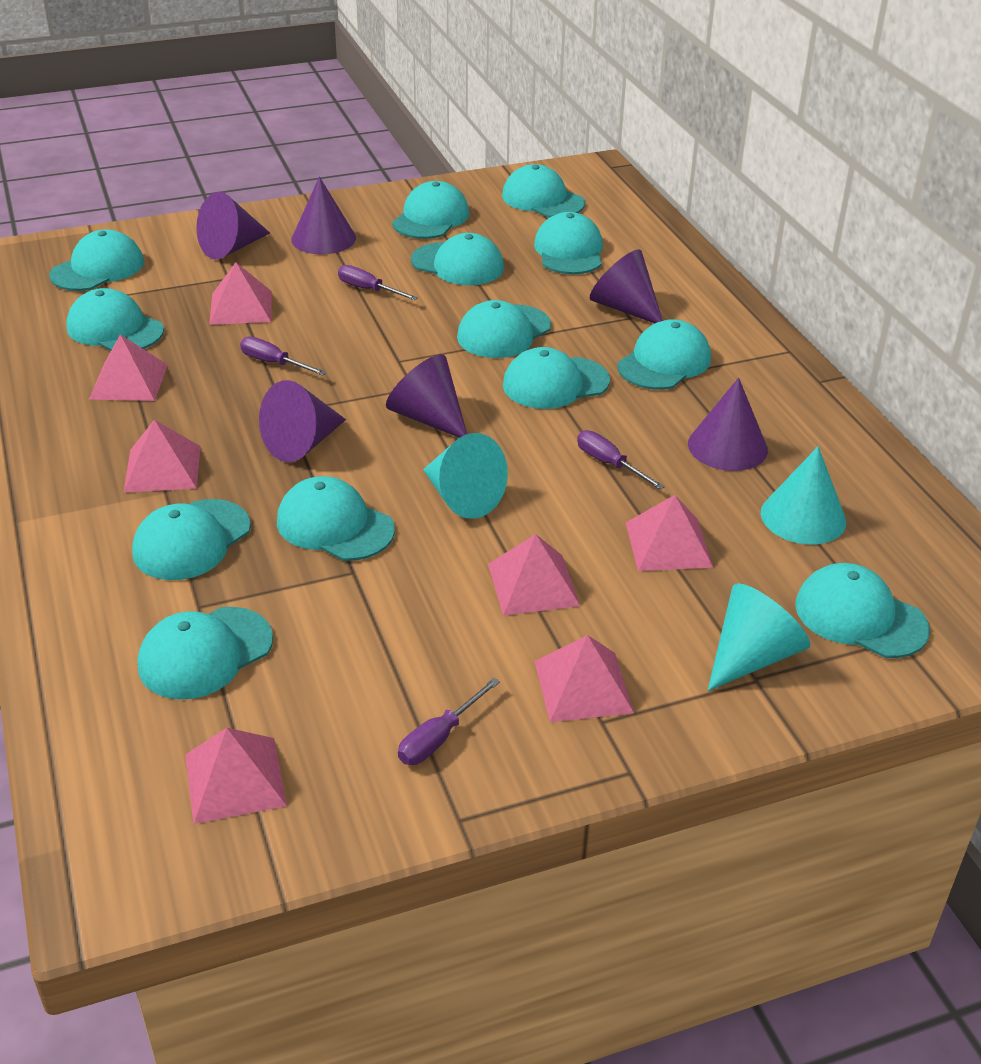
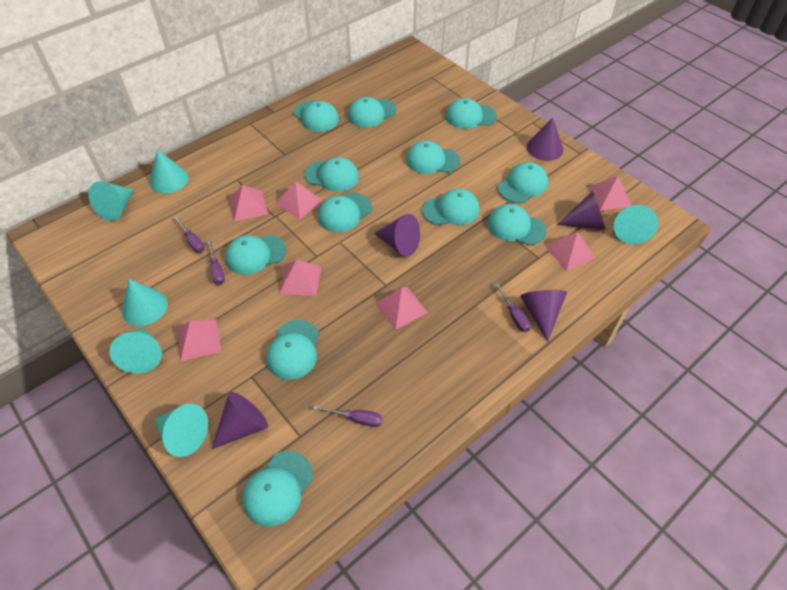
purple cone: 6 -> 5
turquoise cap: 13 -> 12
turquoise cone: 3 -> 6

